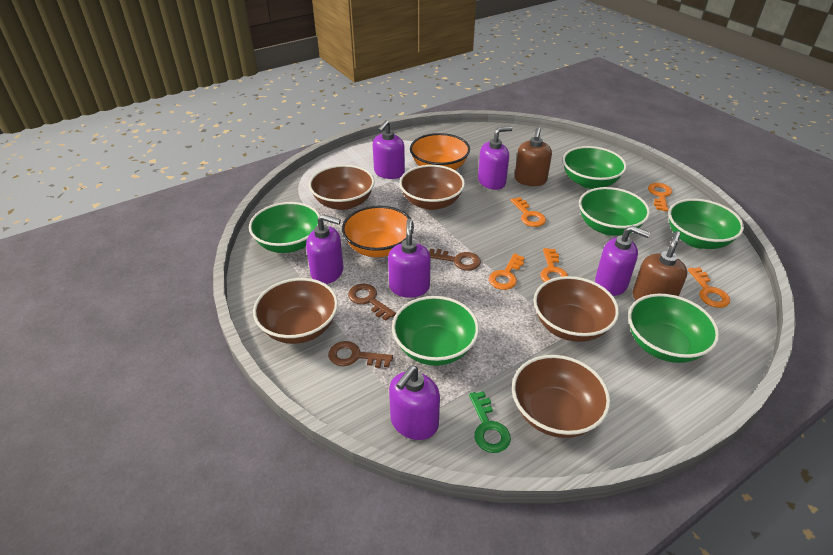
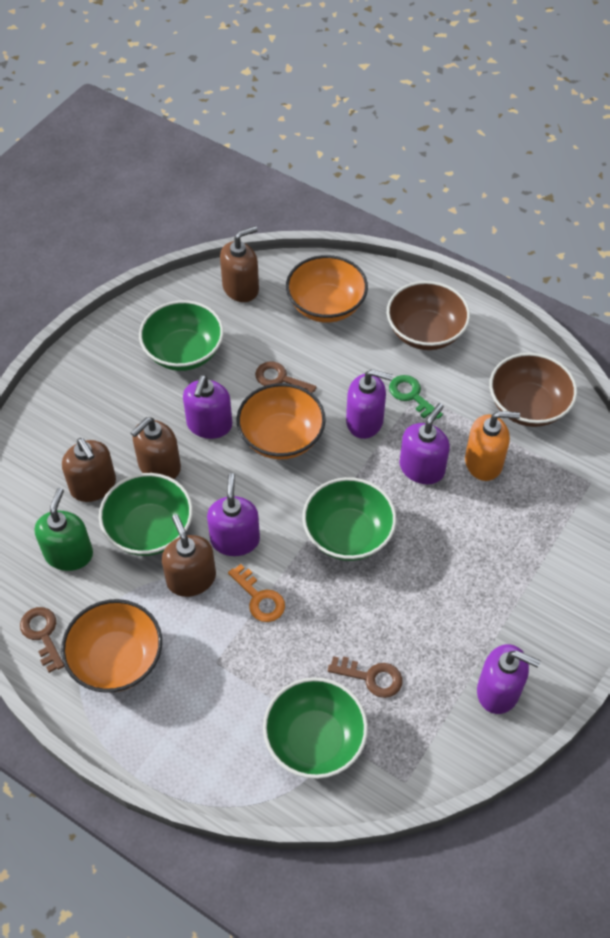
brown bowl: 5 -> 2
brown soap dispenser: 2 -> 4
green bowl: 6 -> 4
green soap dispenser: 0 -> 1
orange bowl: 2 -> 3
orange key: 5 -> 1
orange soap dispenser: 0 -> 1
purple soap dispenser: 6 -> 5

